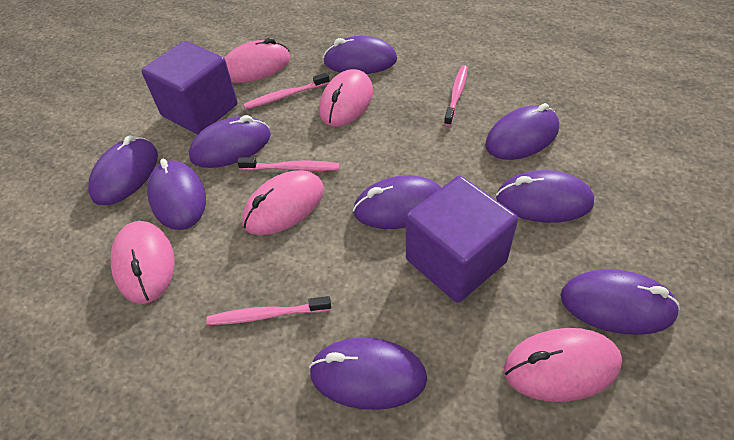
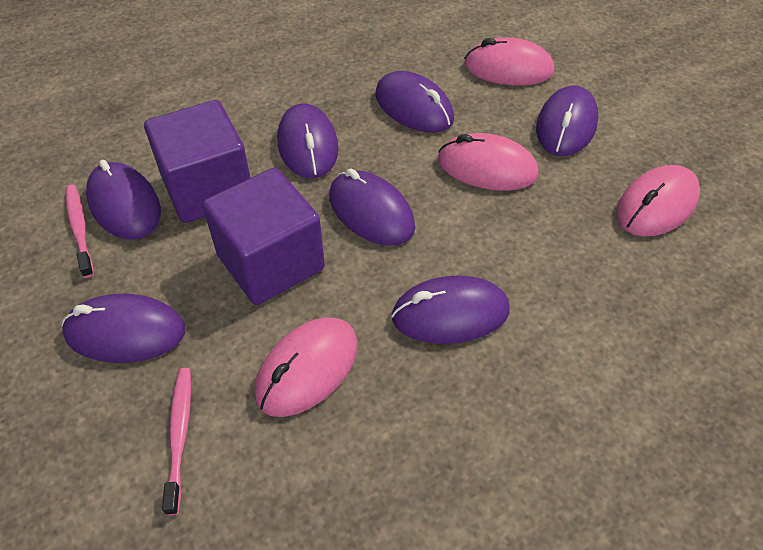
pink mouse: 5 -> 4
pink toothbrush: 4 -> 2
purple mouse: 9 -> 7

